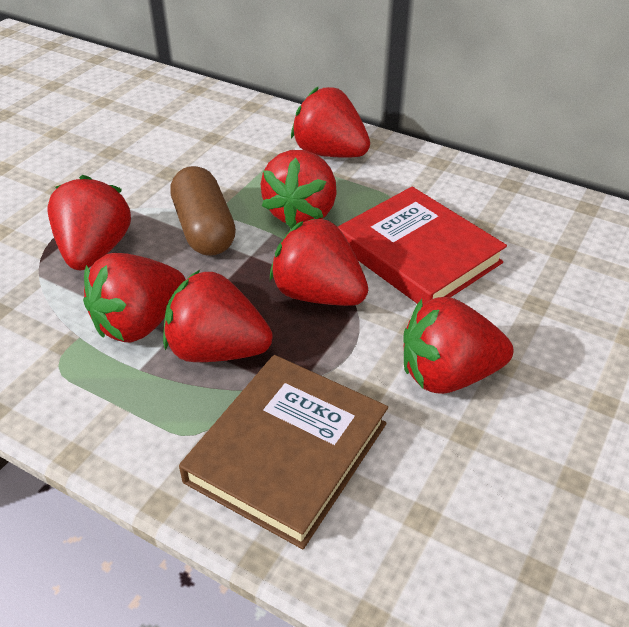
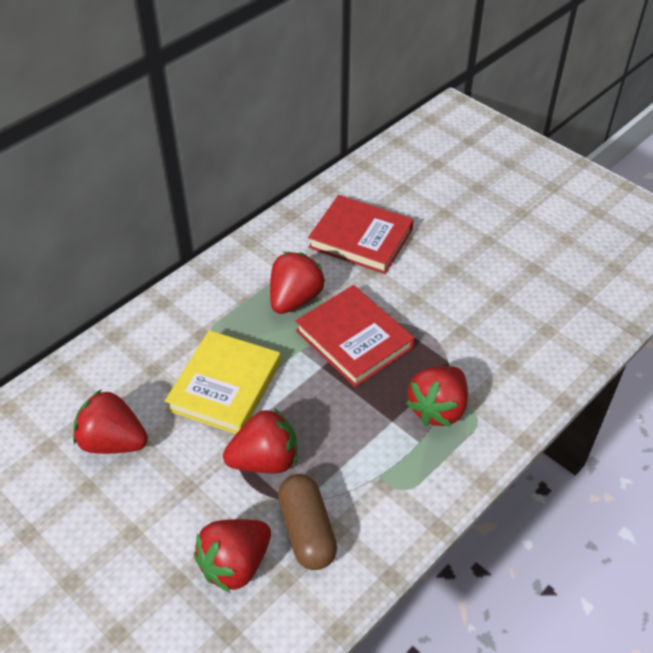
brown book: 1 -> 0
red book: 1 -> 2
red strawberry: 7 -> 5
yellow book: 0 -> 1

